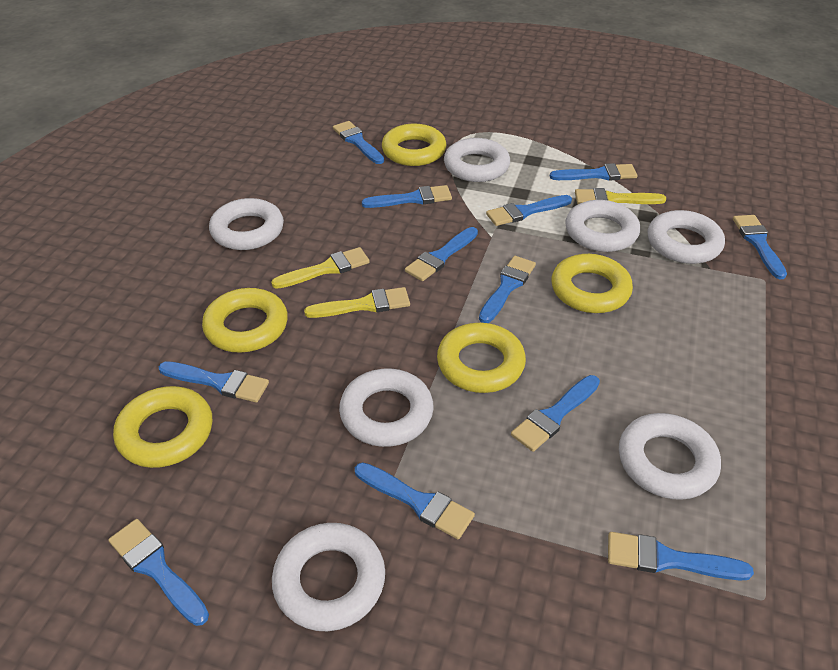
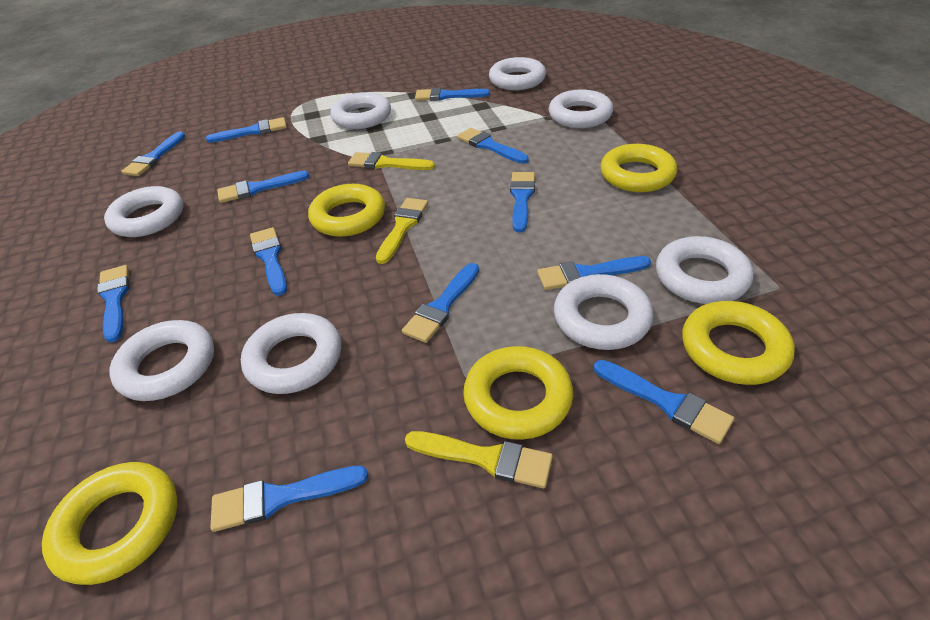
white ring: 7 -> 8

